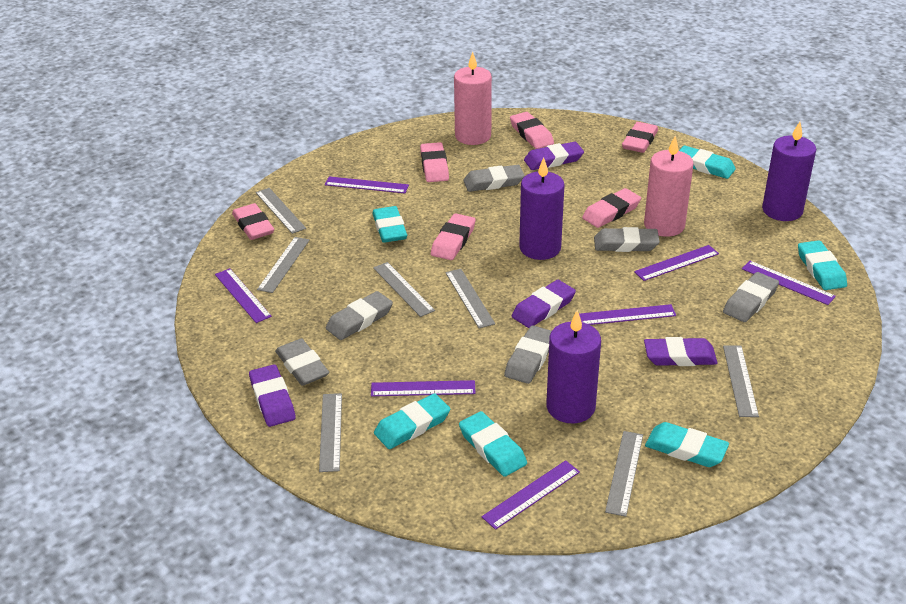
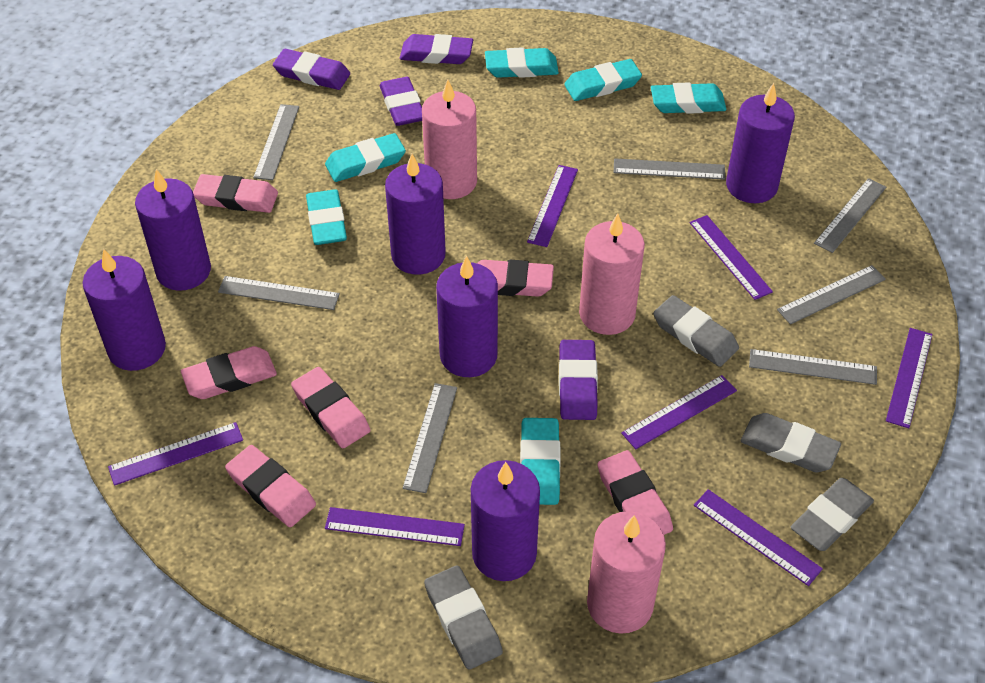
grey eraser: 6 -> 4
pink candle: 2 -> 3
purple candle: 3 -> 6

